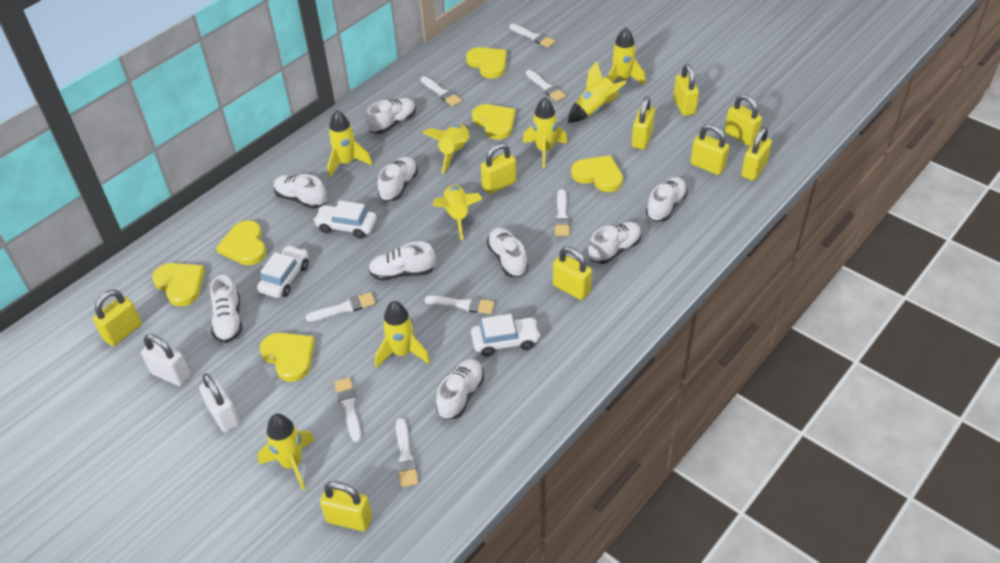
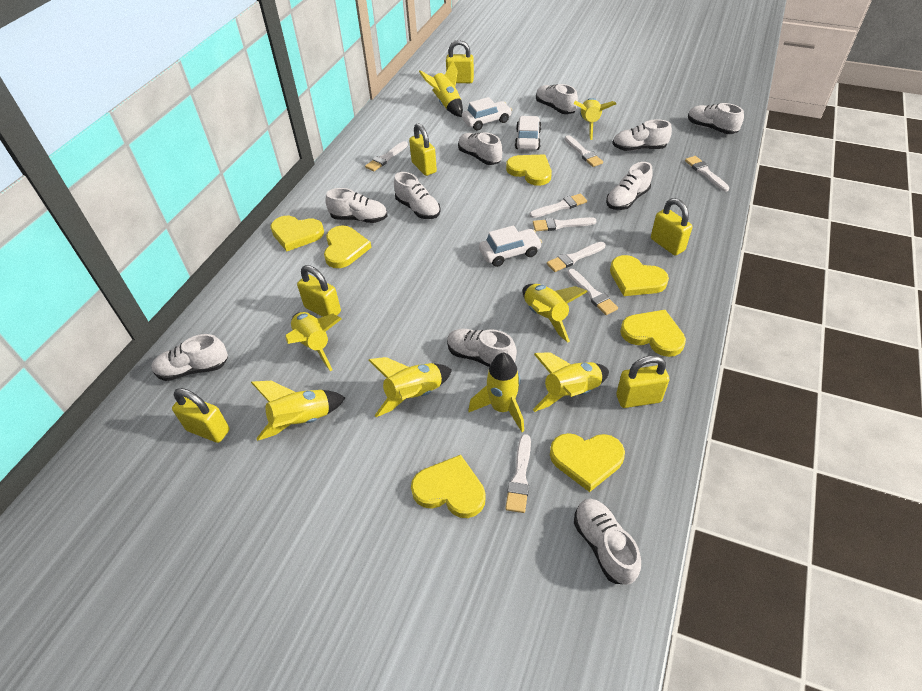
white padlock: 2 -> 0
white shoe: 9 -> 10
yellow heart: 6 -> 7
yellow padlock: 9 -> 6

